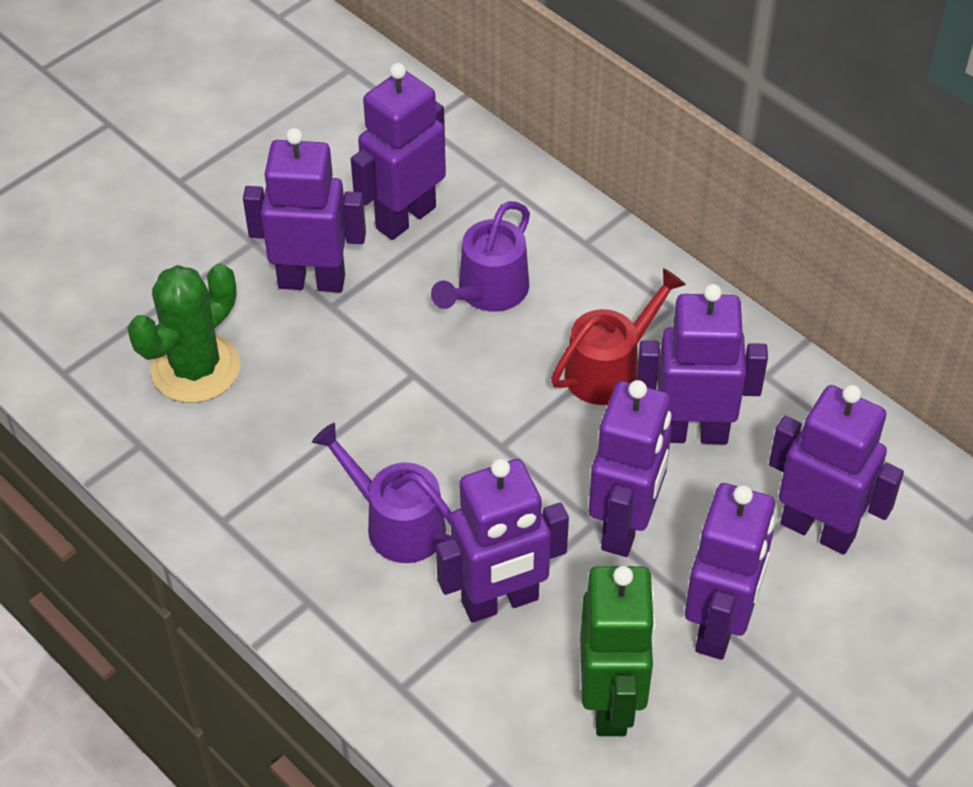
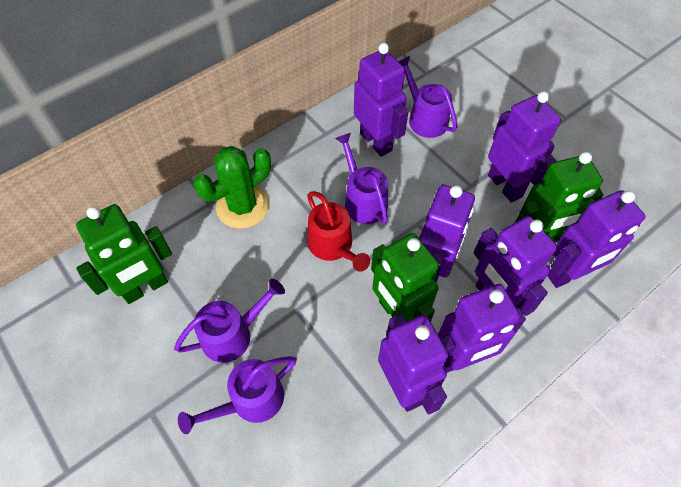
green robot: 1 -> 3
purple watering can: 2 -> 4

